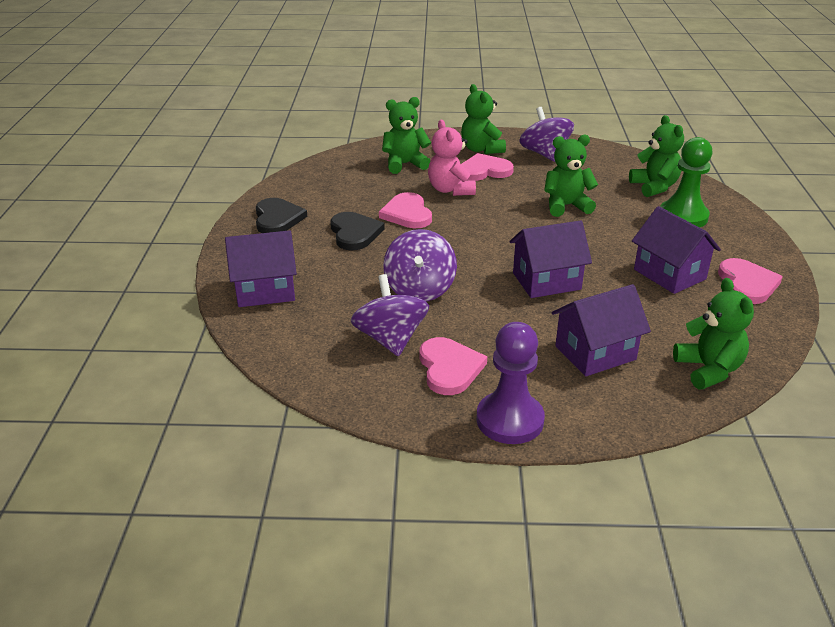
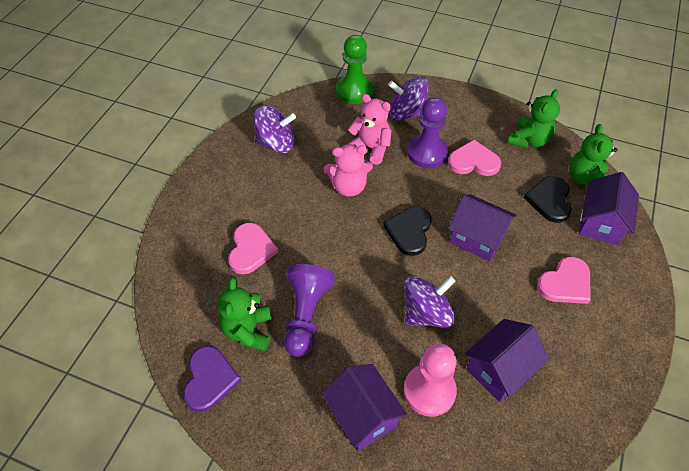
green teddy bear: 5 -> 3
pink heart: 4 -> 3
pink pawn: 0 -> 1
pink teddy bear: 1 -> 2
purple heart: 0 -> 1
purple pawn: 1 -> 2

